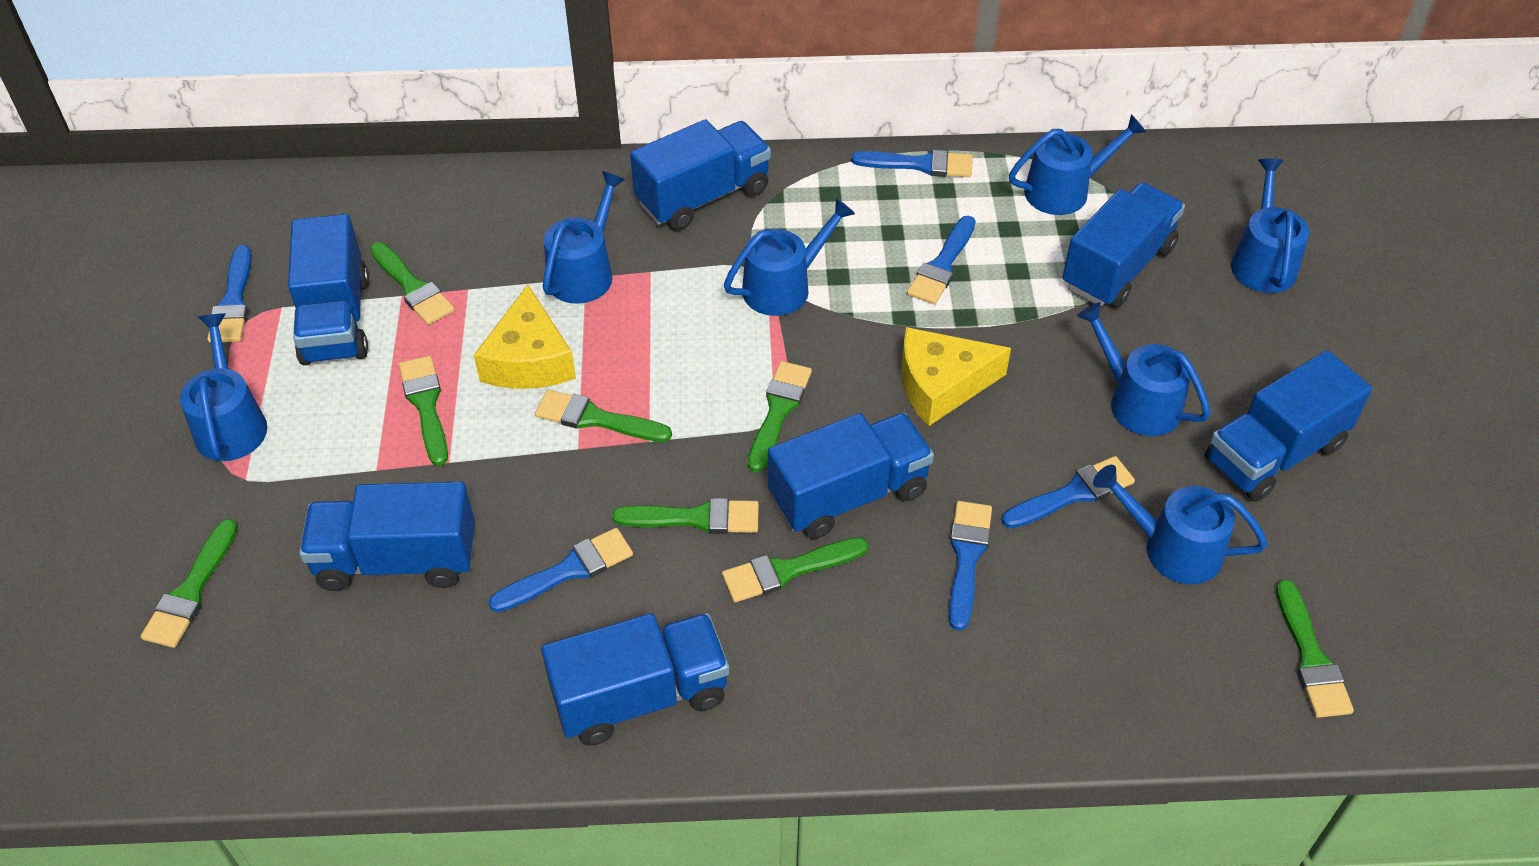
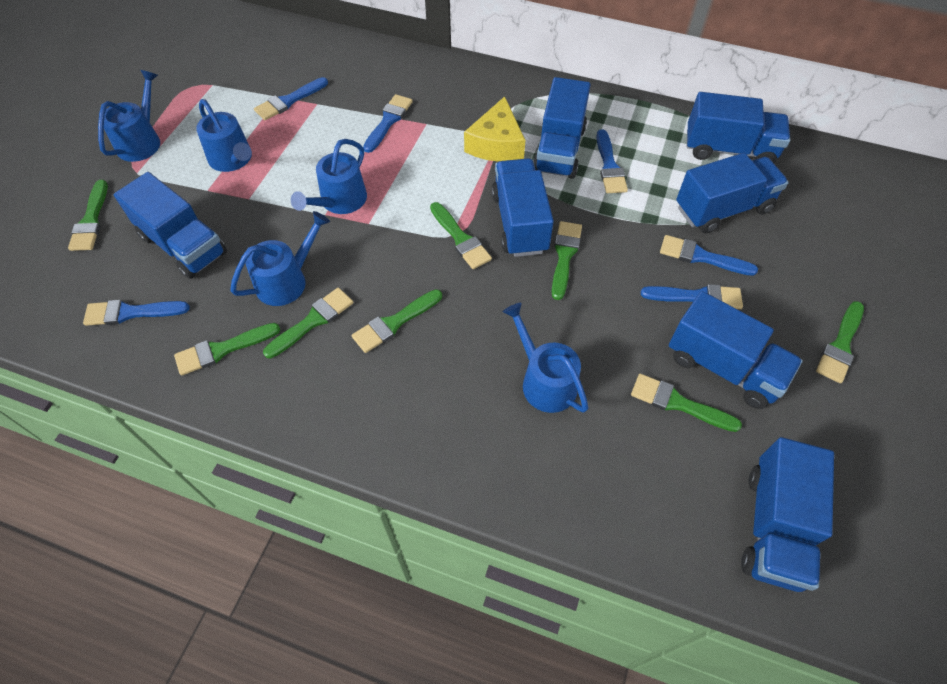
blue watering can: 7 -> 5
yellow cheese: 2 -> 1

